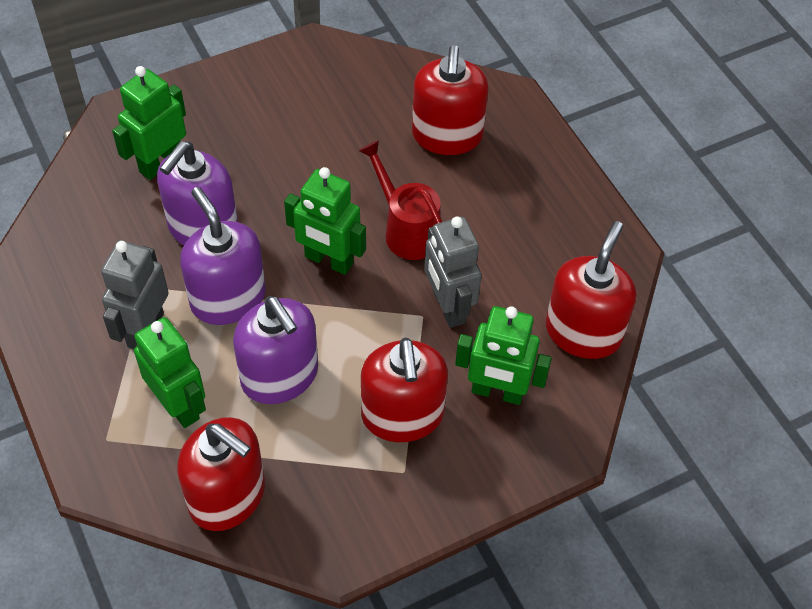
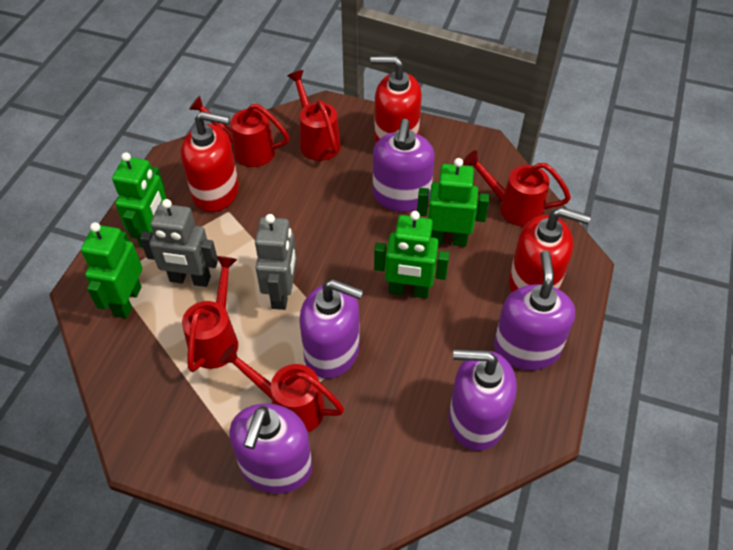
purple soap dispenser: 3 -> 5
red soap dispenser: 4 -> 3
red watering can: 1 -> 5

